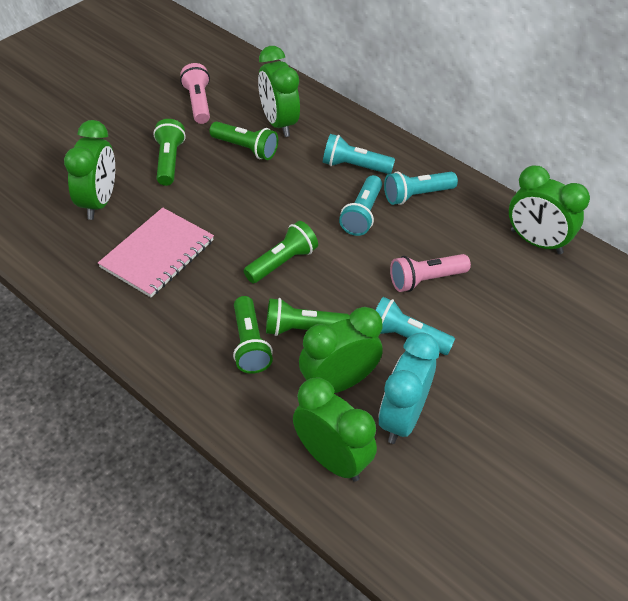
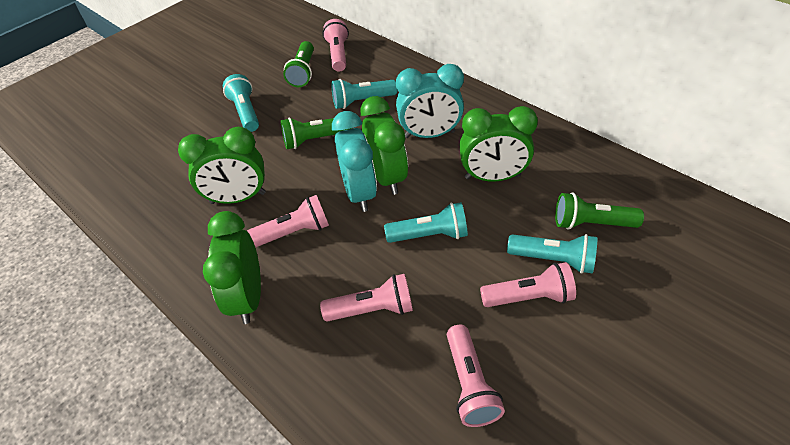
green clock: 5 -> 4
green flashlight: 5 -> 3
pink flashlight: 2 -> 5
pink notebook: 1 -> 0
turquoise clock: 1 -> 2

